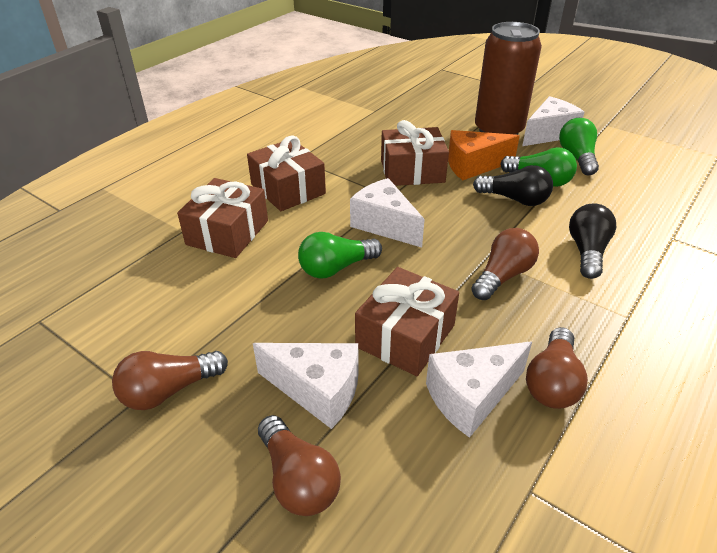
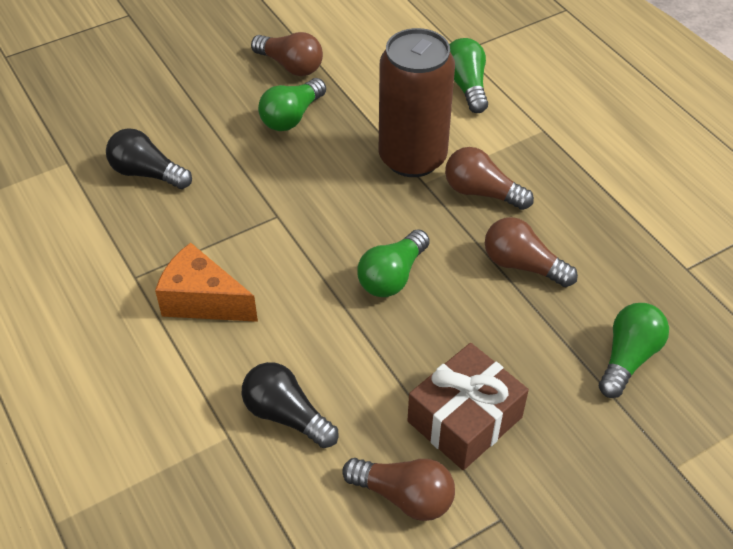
brown gift: 4 -> 1
green light bulb: 3 -> 4
white cheese: 4 -> 0

